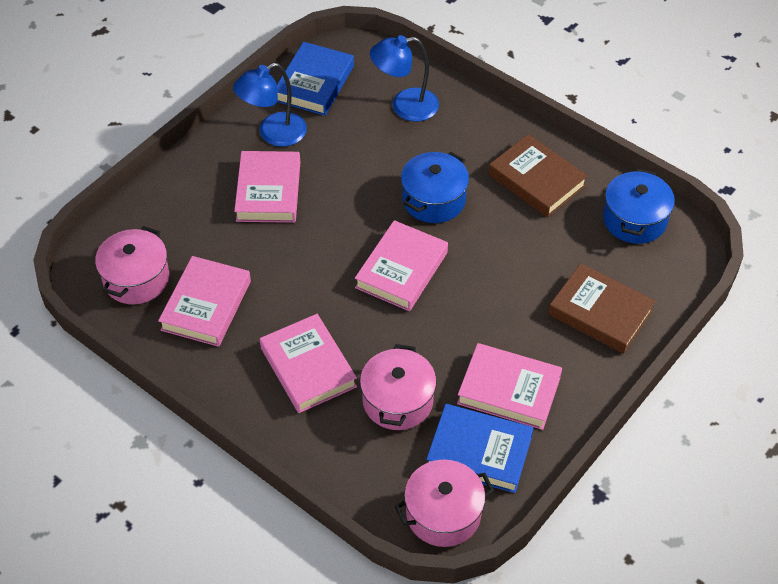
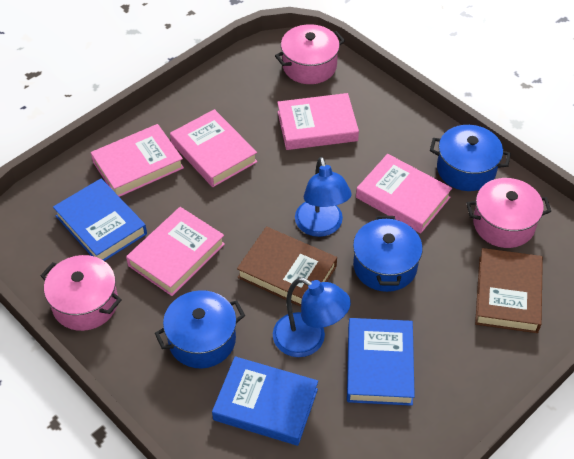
blue book: 2 -> 3
blue pot: 2 -> 3

